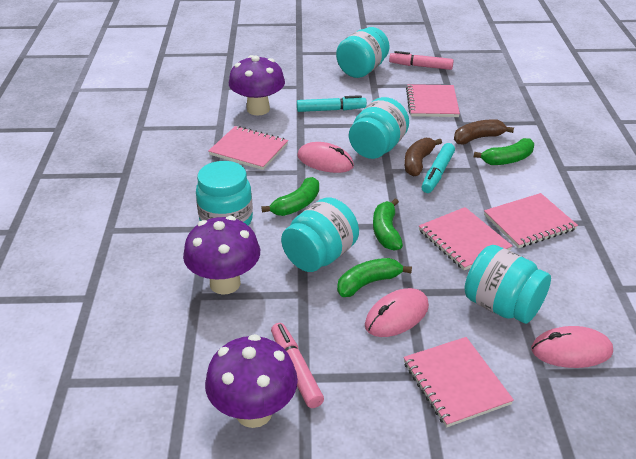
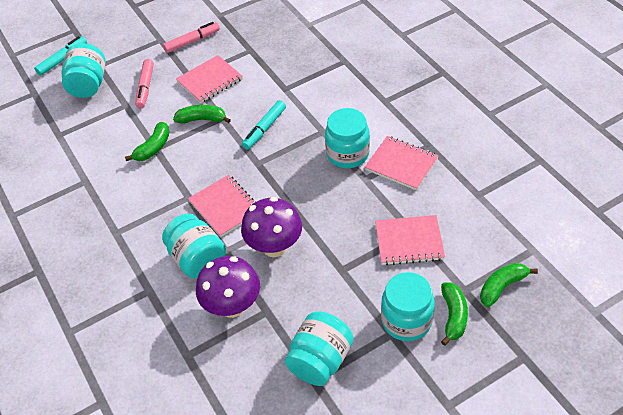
brown banana: 2 -> 0
pink mouse: 3 -> 0
pink notebook: 5 -> 4
purple mushroom: 3 -> 2

